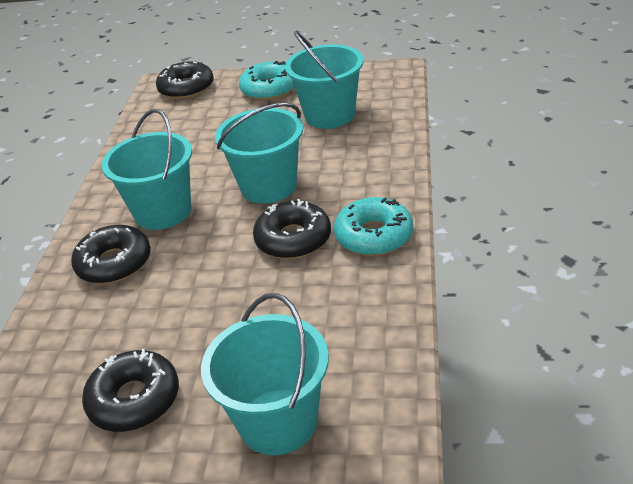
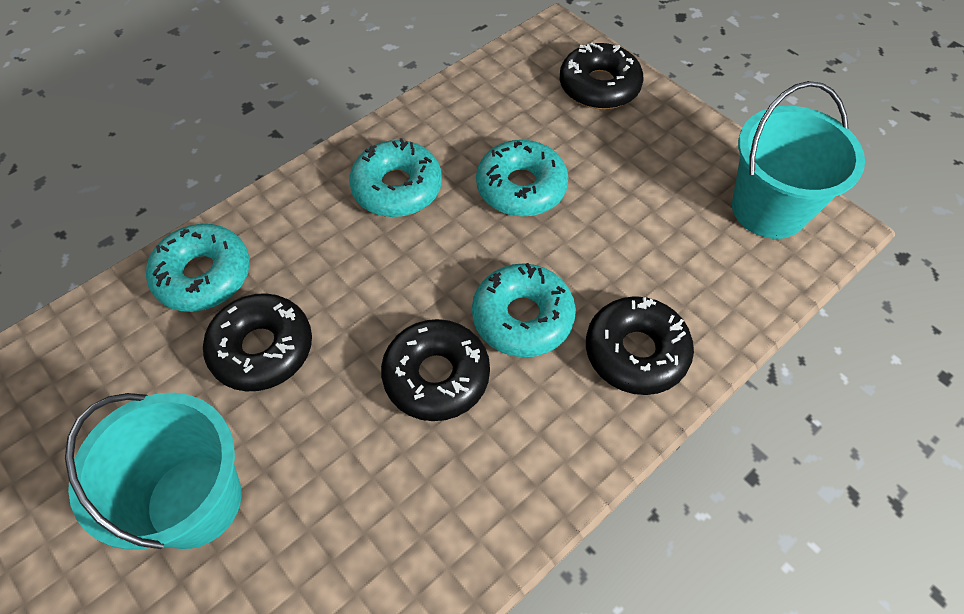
turquoise bucket: 4 -> 2
turquoise donut: 2 -> 4

